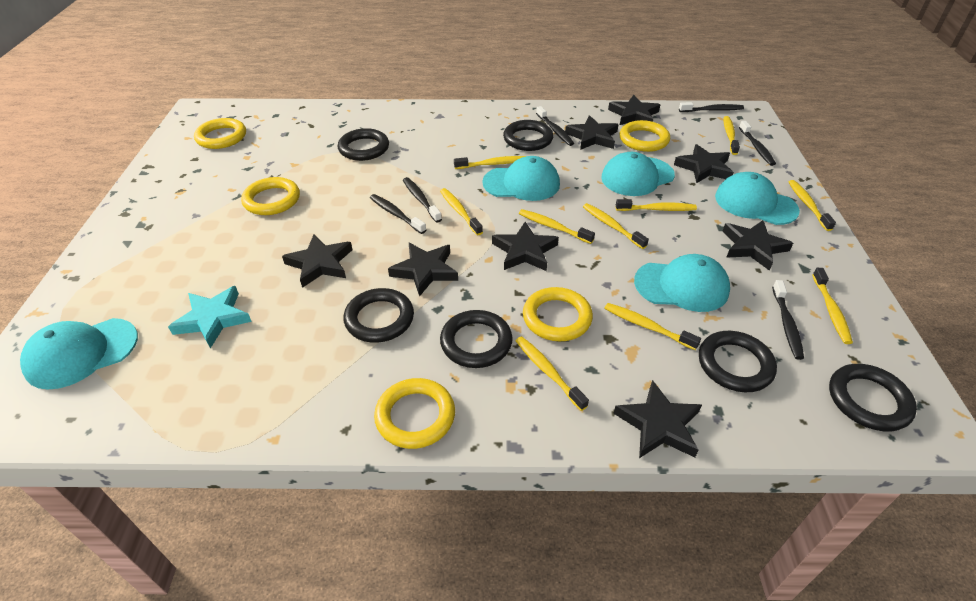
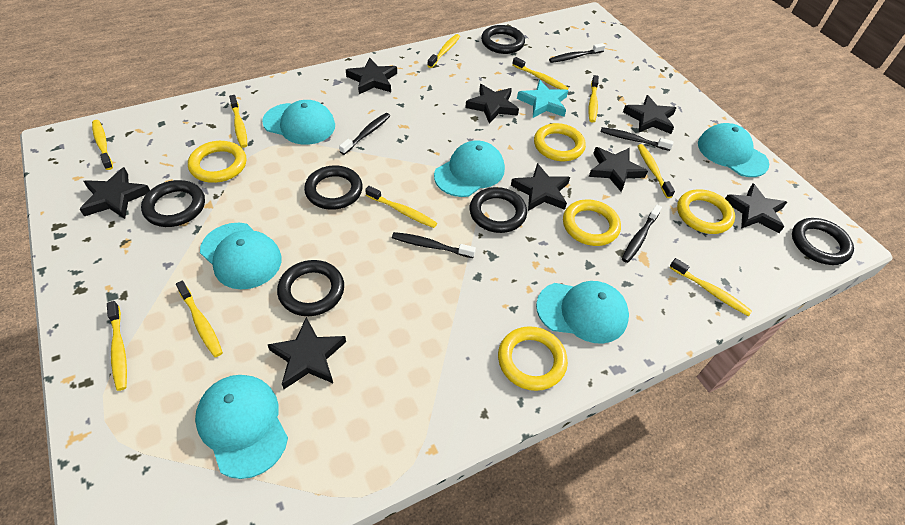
black toothbrush: 6 -> 5
turquoise cap: 5 -> 6

